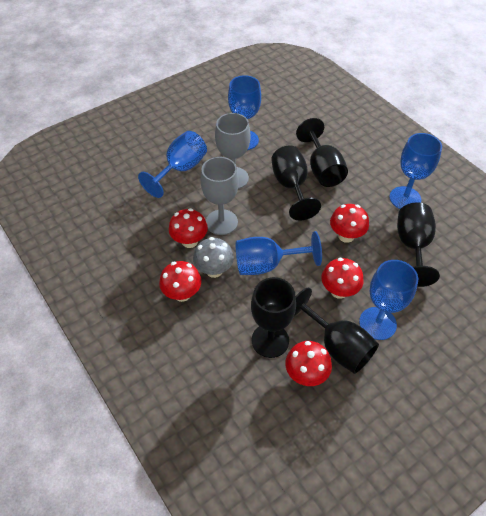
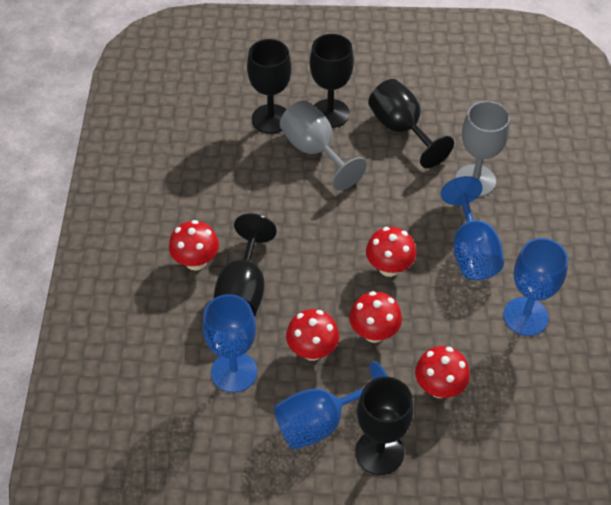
blue goblet: 5 -> 4
grey mushroom: 1 -> 0

